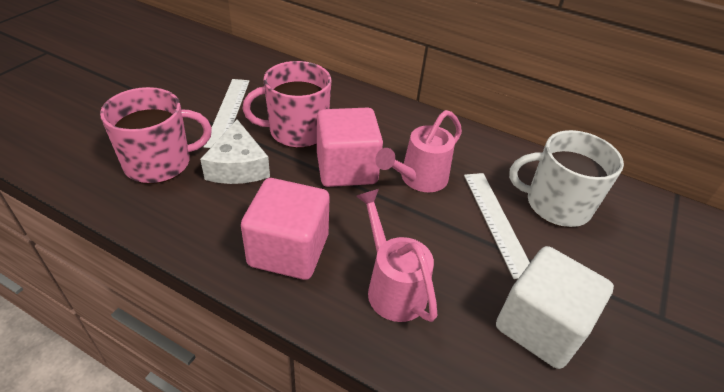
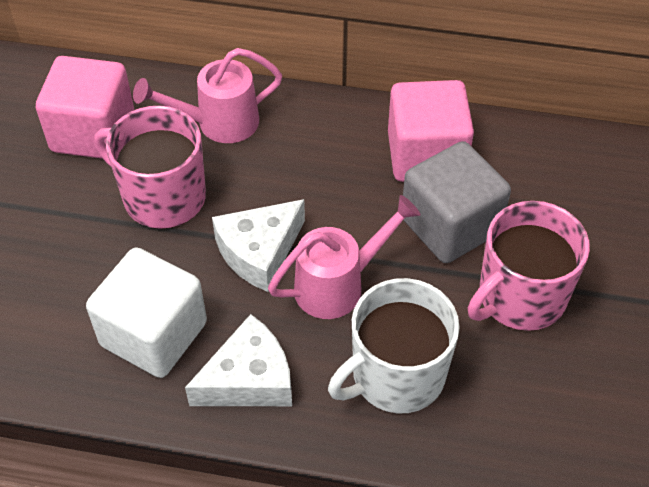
grey cube: 0 -> 1
white cheese: 1 -> 2
white ruler: 2 -> 0

